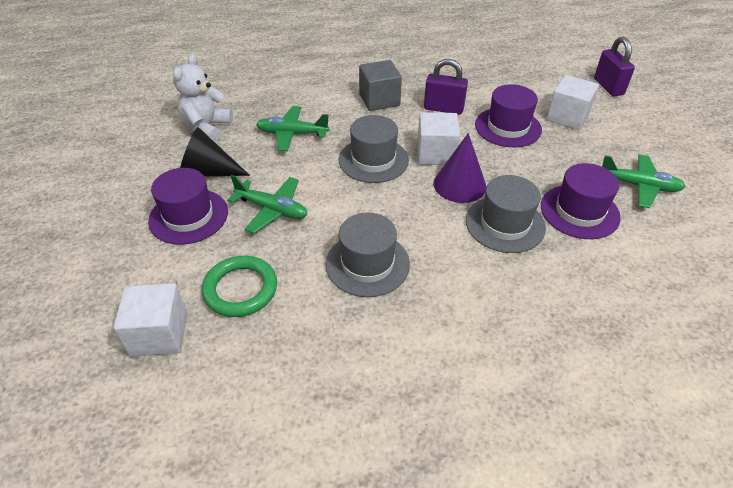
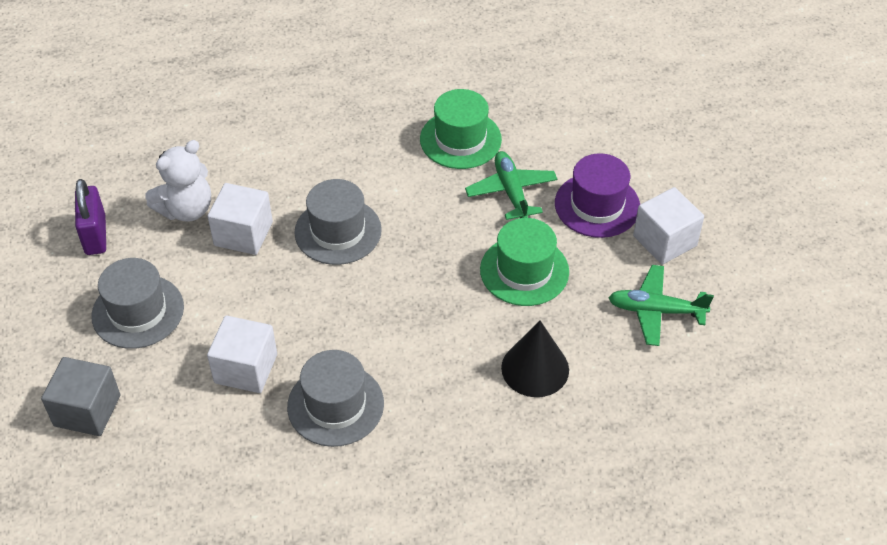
green hat: 0 -> 2
green plane: 3 -> 2
green ring: 1 -> 0
purple cone: 1 -> 0
purple hat: 3 -> 1
purple padlock: 2 -> 1

